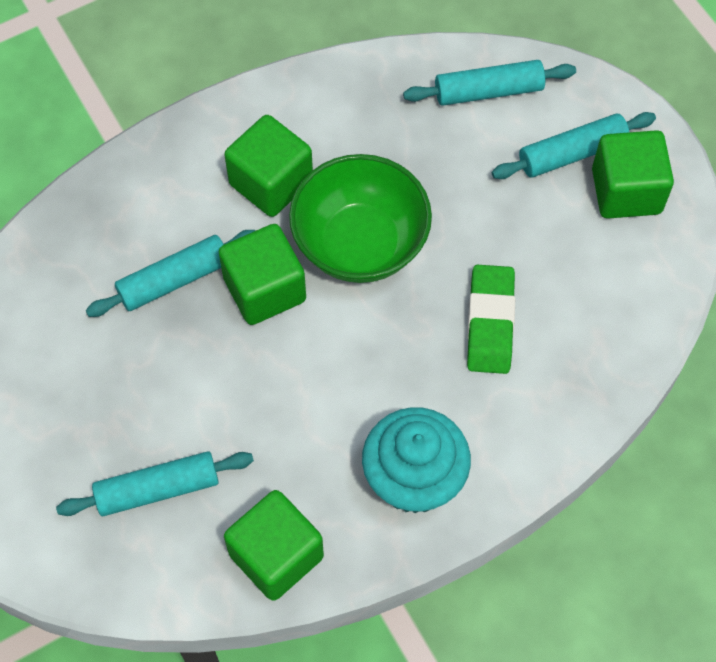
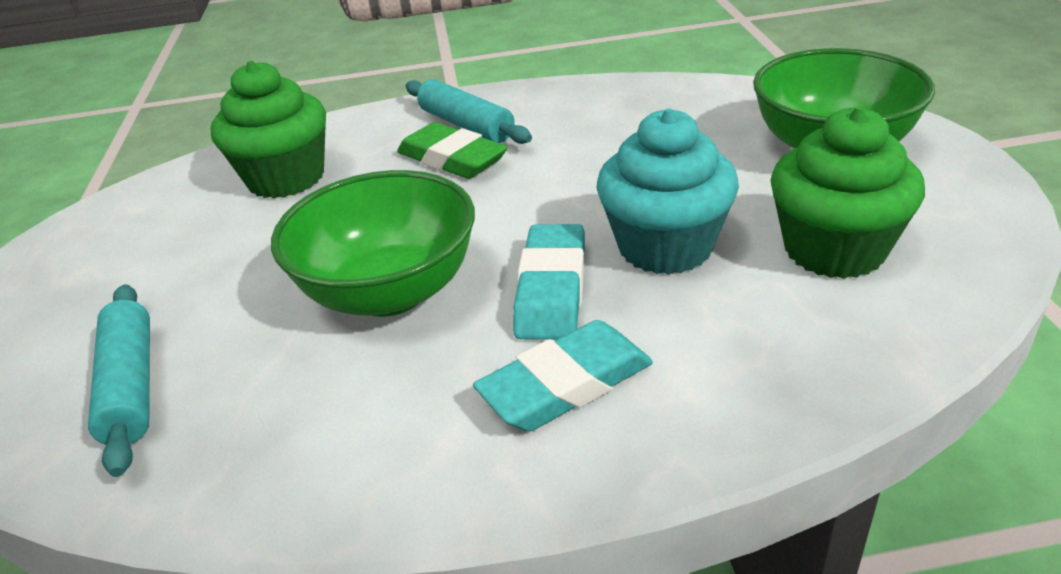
green bowl: 1 -> 2
green cube: 4 -> 0
green cupcake: 0 -> 2
turquoise eraser: 0 -> 2
turquoise rolling pin: 4 -> 2

